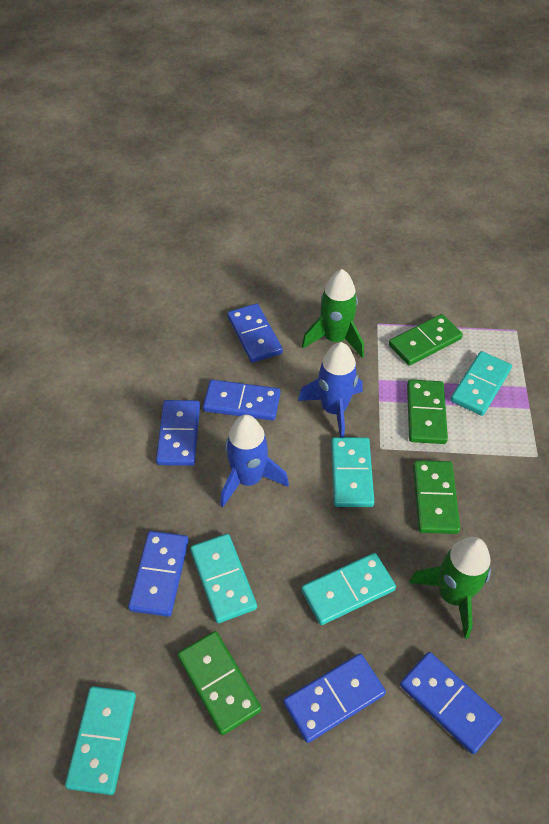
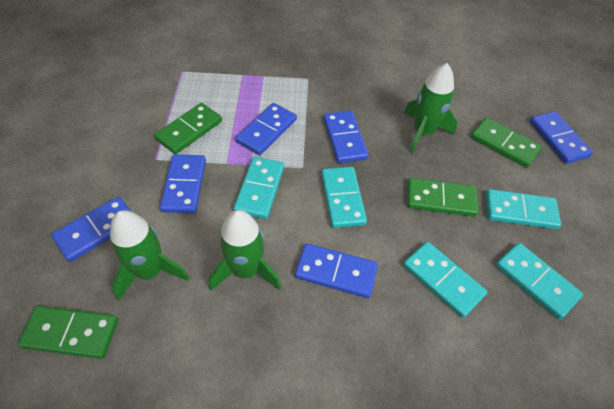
blue rocket: 2 -> 0
green rocket: 2 -> 3

